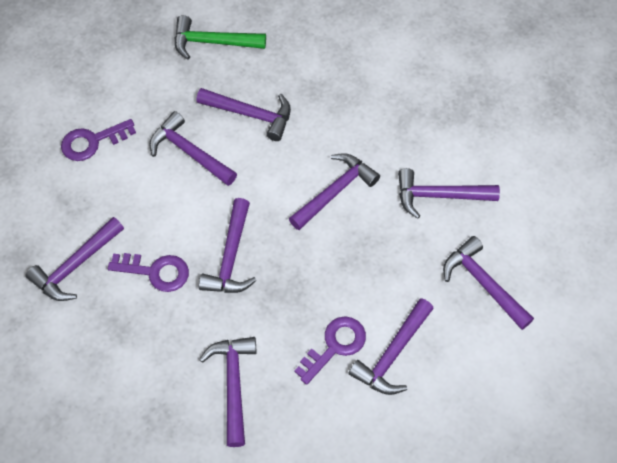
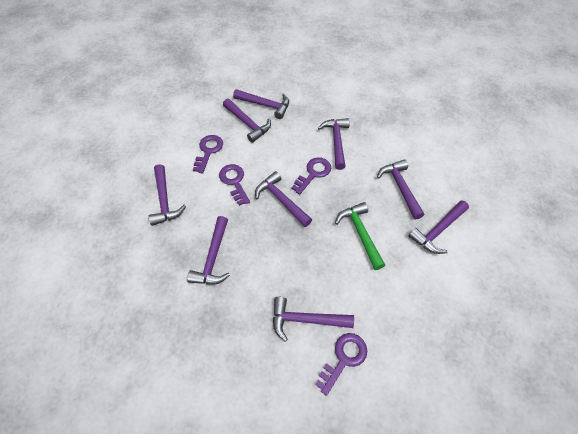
purple key: 3 -> 4

